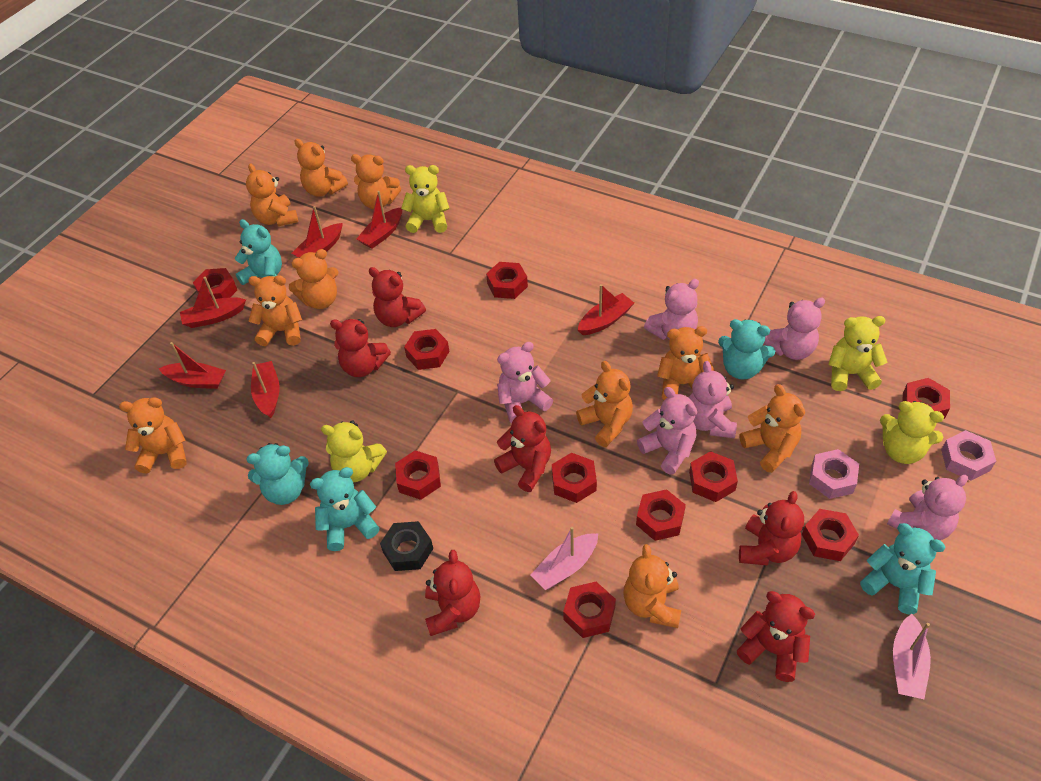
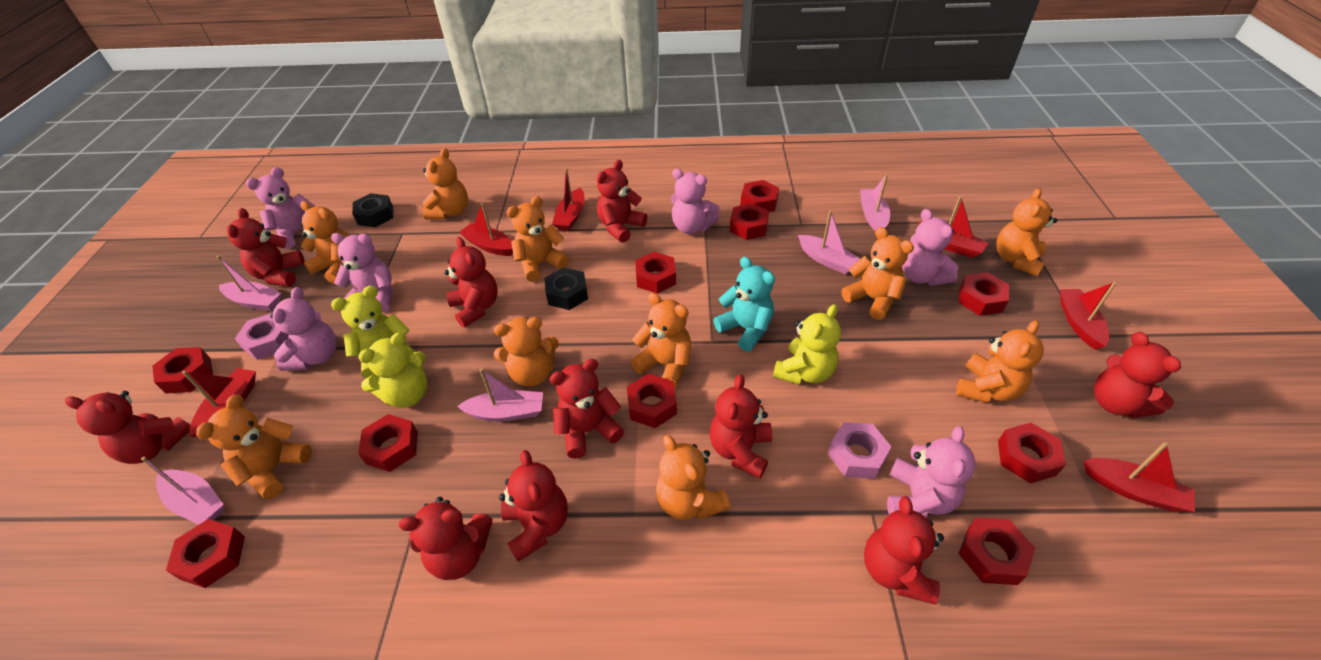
black nut: 1 -> 2
pink boat: 2 -> 5
red teddy bear: 6 -> 10
turquoise teddy bear: 5 -> 1
yellow teddy bear: 4 -> 3

